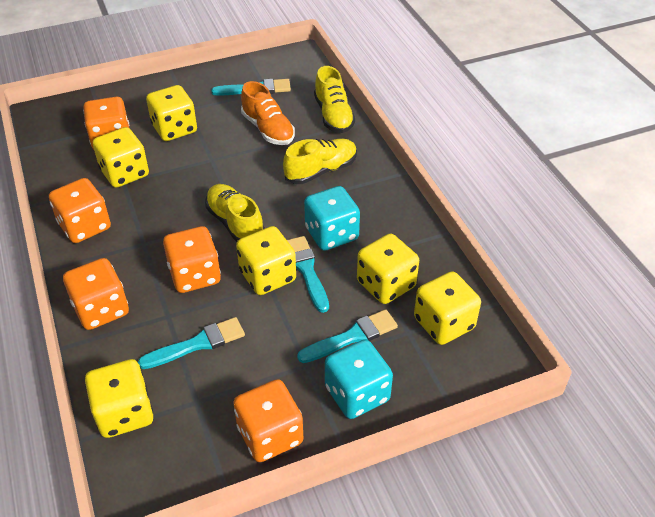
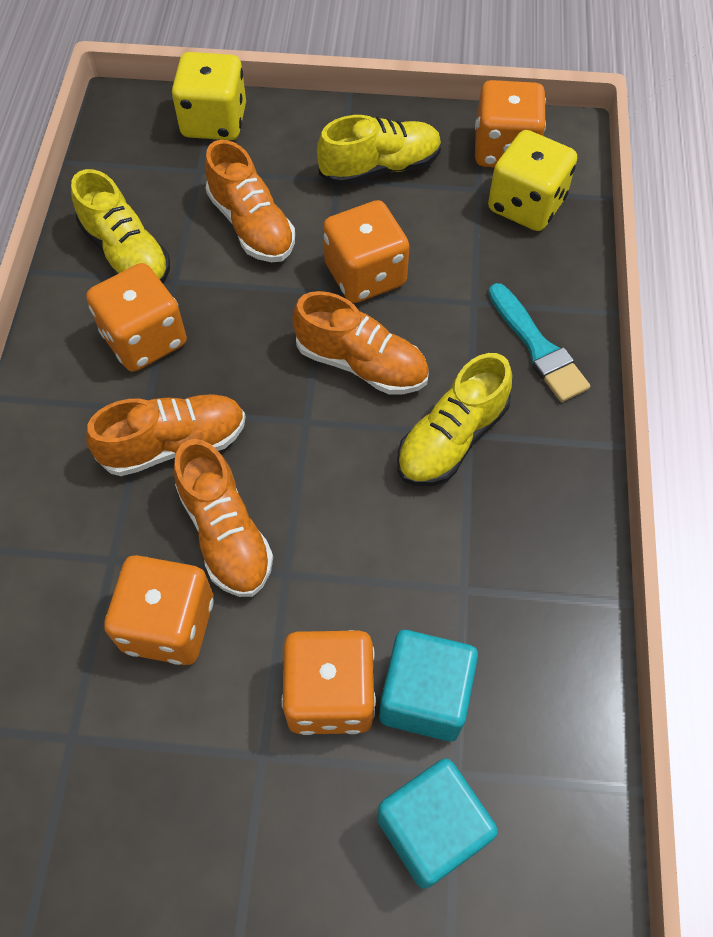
orange shoe: 1 -> 4
turquoise brush: 4 -> 1
turquoise cube: 0 -> 2
turquoise dice: 2 -> 0
yellow dice: 6 -> 2

